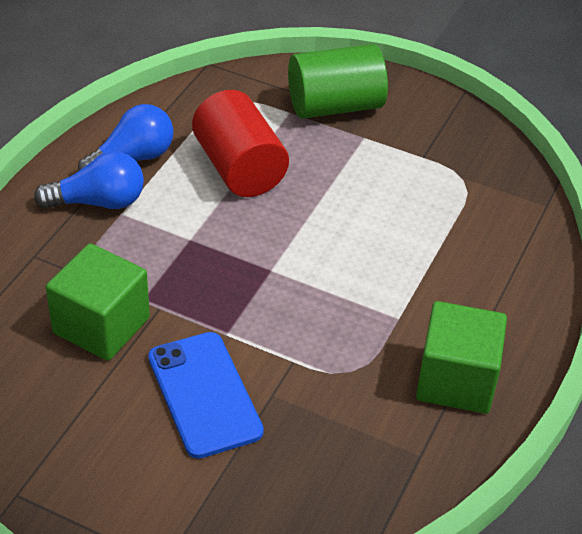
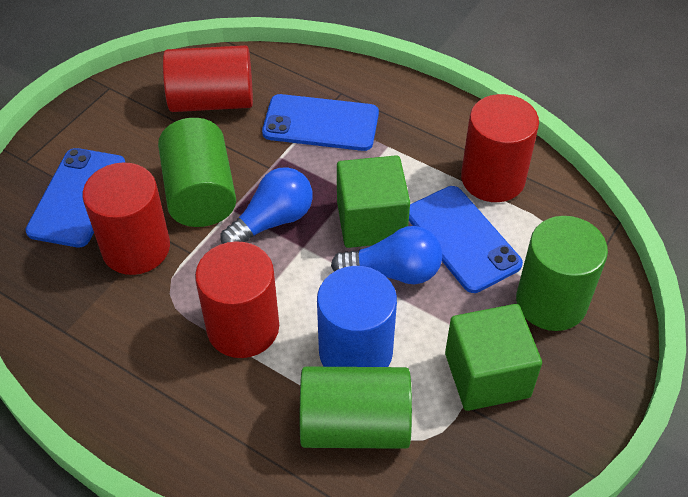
blue cylinder: 0 -> 1
blue phone: 1 -> 3
green cylinder: 1 -> 3
red cylinder: 1 -> 4

